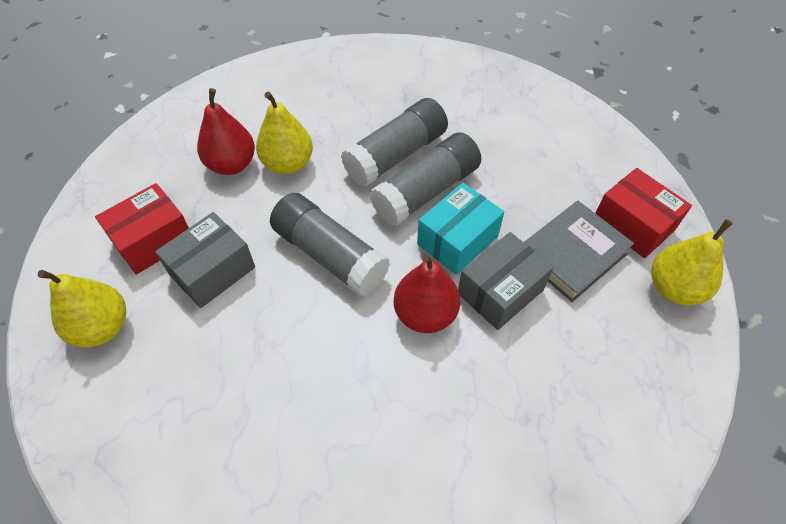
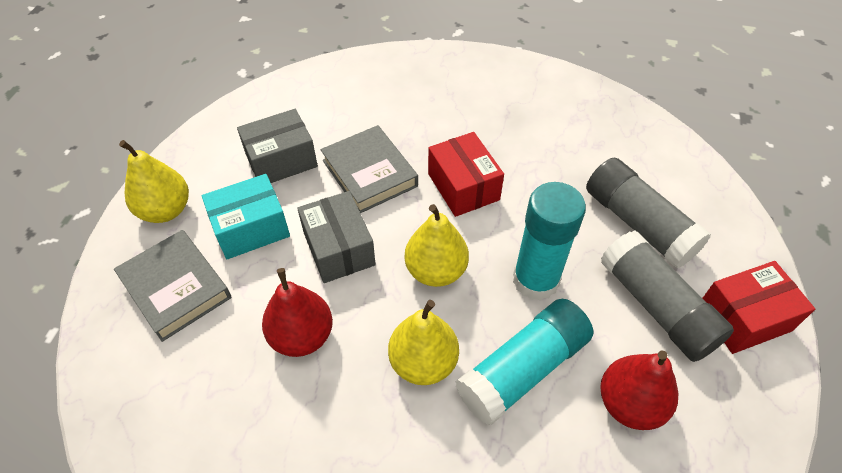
grey book: 1 -> 2
grey glue stick: 3 -> 2
turquoise glue stick: 0 -> 2

